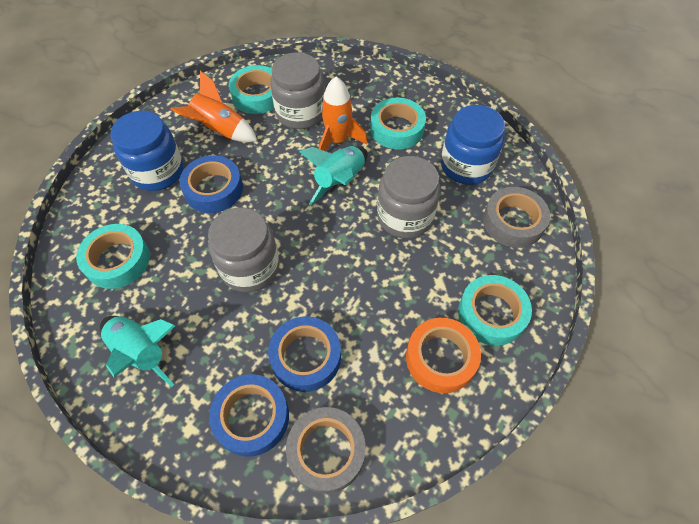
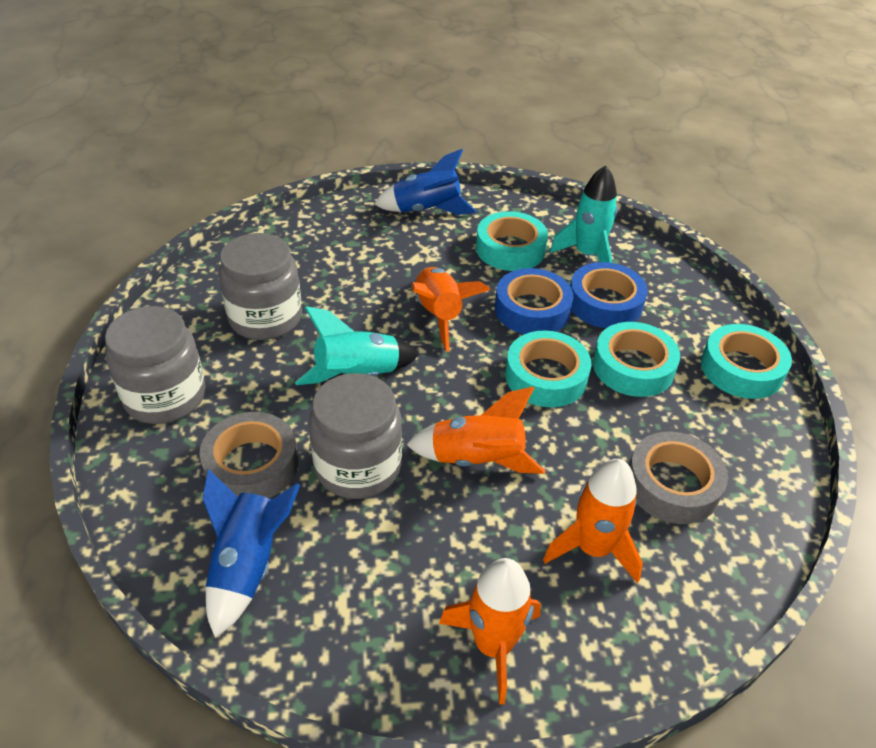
blue jar: 2 -> 0
blue rocket: 0 -> 2
blue tape: 3 -> 2
orange rocket: 2 -> 4
orange tape: 1 -> 0

